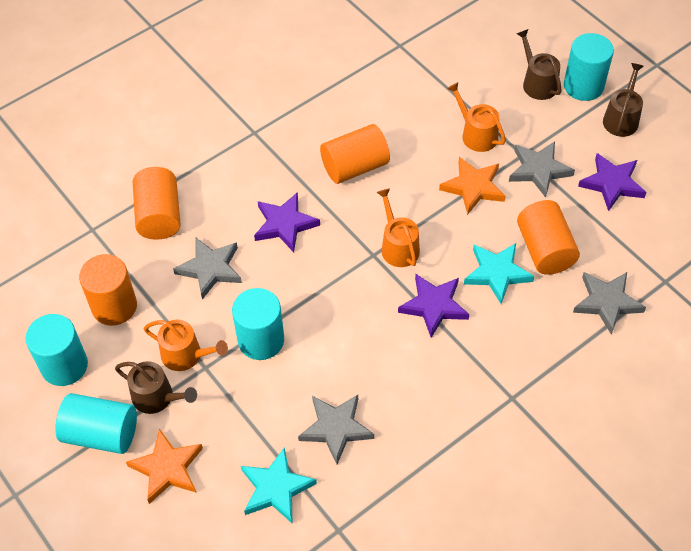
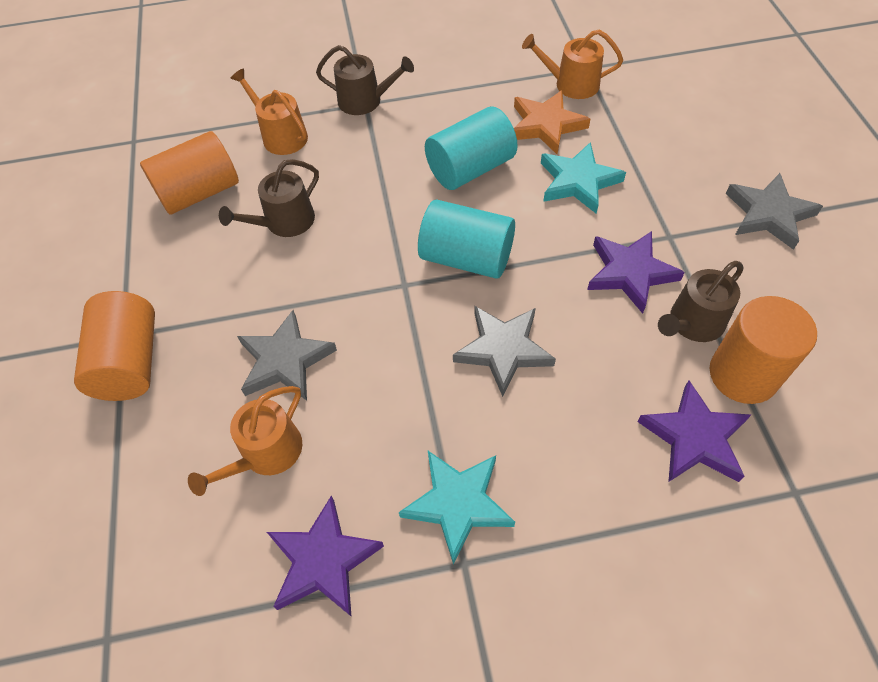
grey star: 4 -> 3
orange cylinder: 4 -> 3
orange star: 2 -> 1
turquoise cylinder: 4 -> 2

